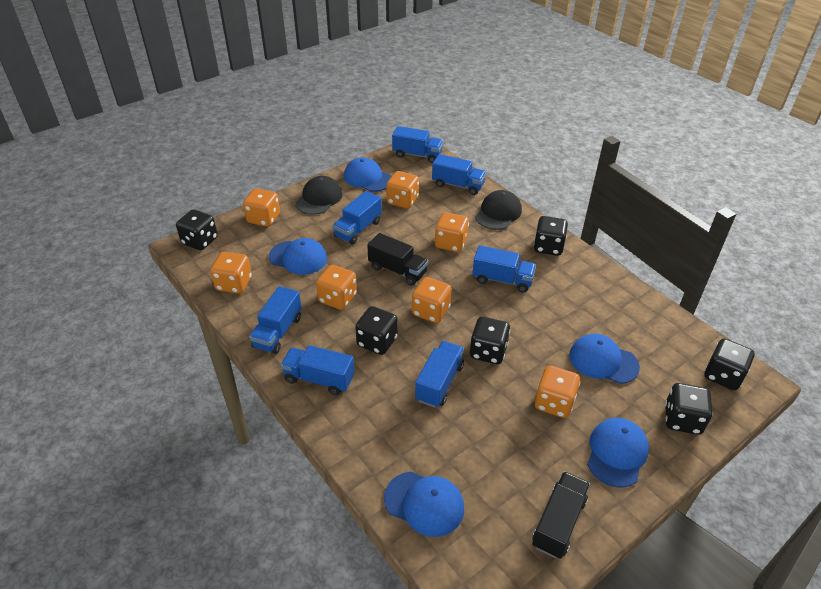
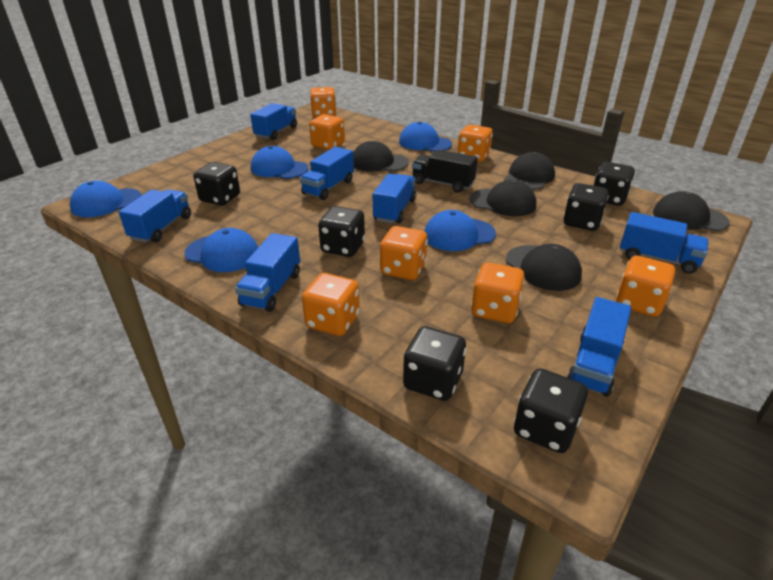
black cap: 2 -> 5
black truck: 2 -> 1

